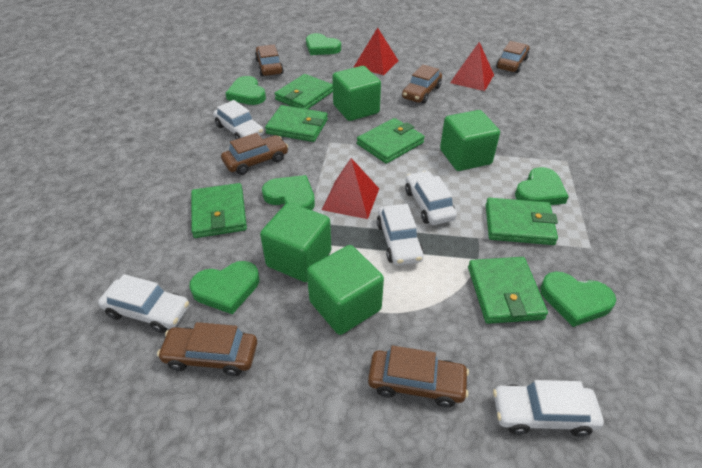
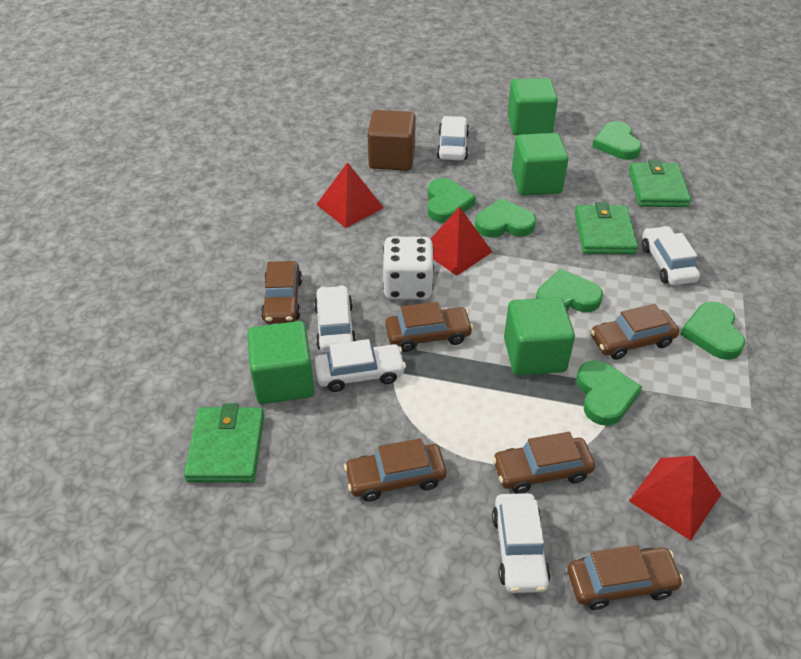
brown cube: 0 -> 1
green wallet: 6 -> 3
white dice: 0 -> 1

